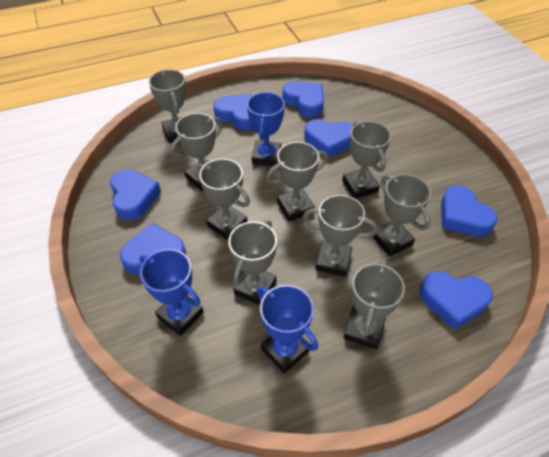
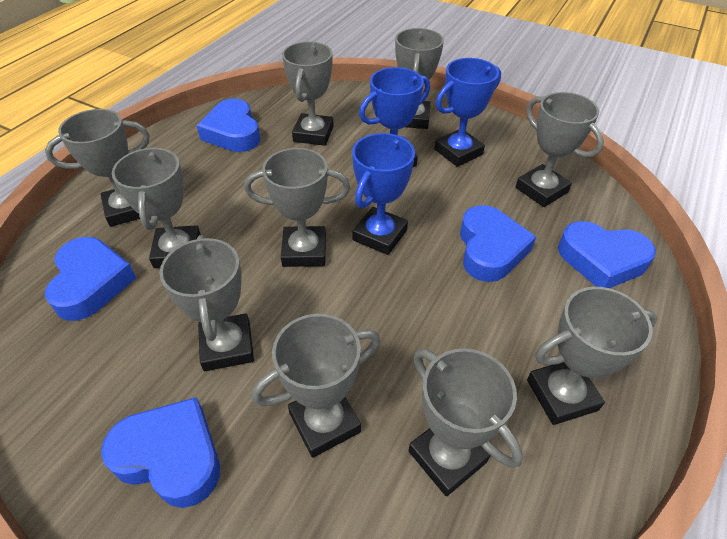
blue heart: 7 -> 5
grey trophy: 9 -> 10

